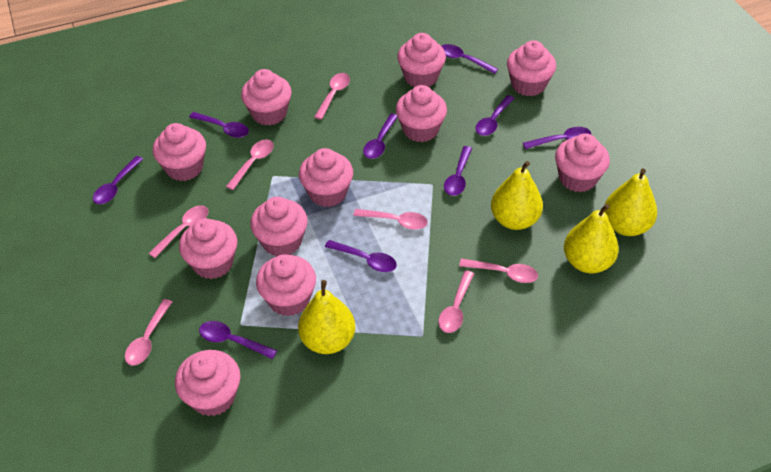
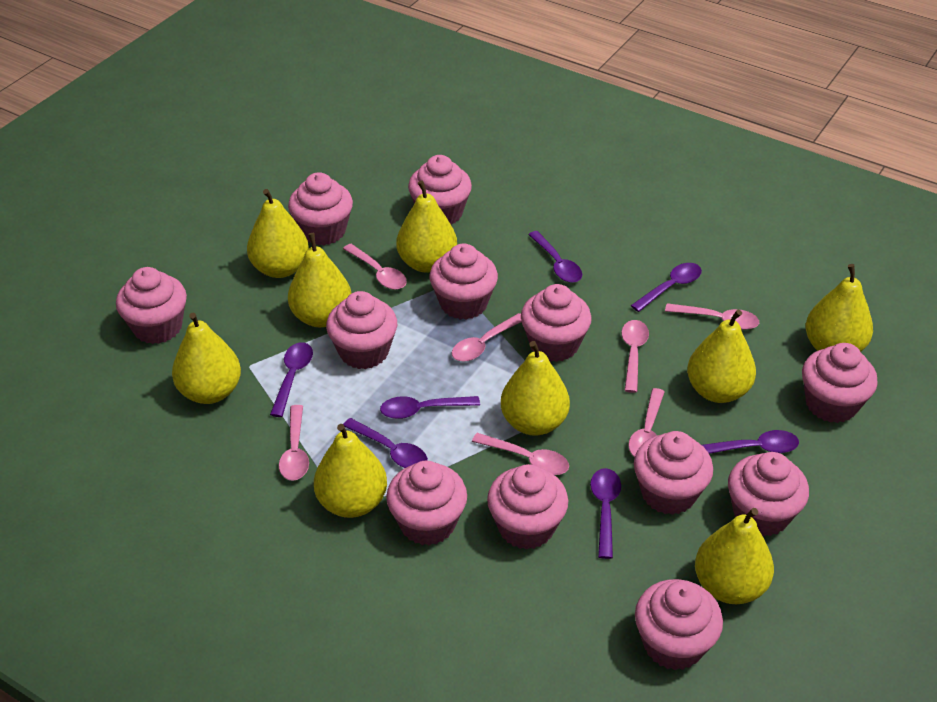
pink cupcake: 11 -> 12
purple spoon: 9 -> 7
yellow pear: 4 -> 9

